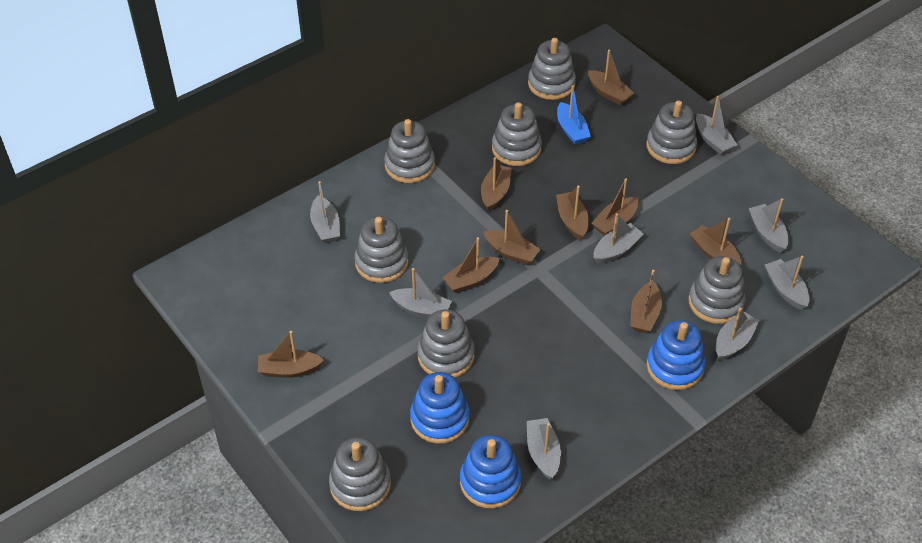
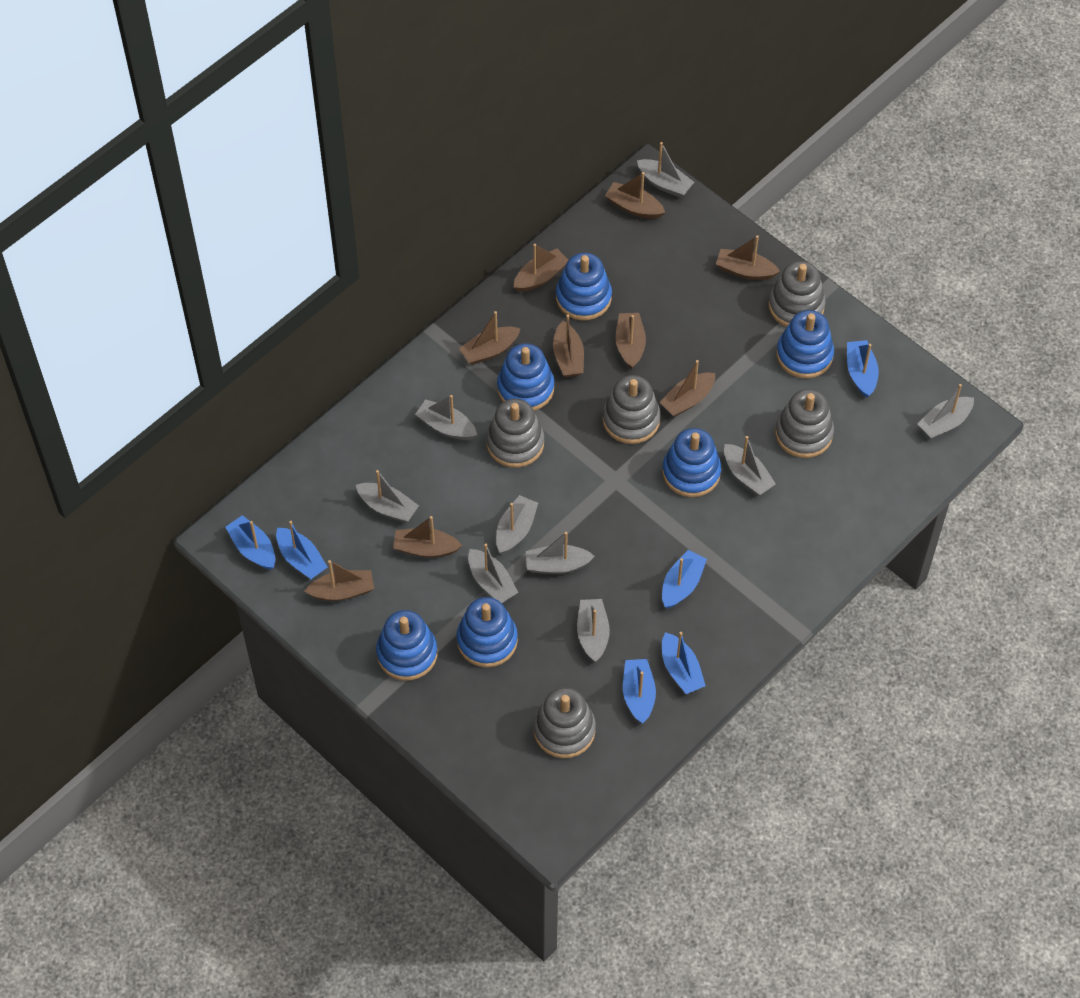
blue boat: 1 -> 6
blue stacking toy: 3 -> 6
grey boat: 8 -> 9
grey stacking toy: 8 -> 5

